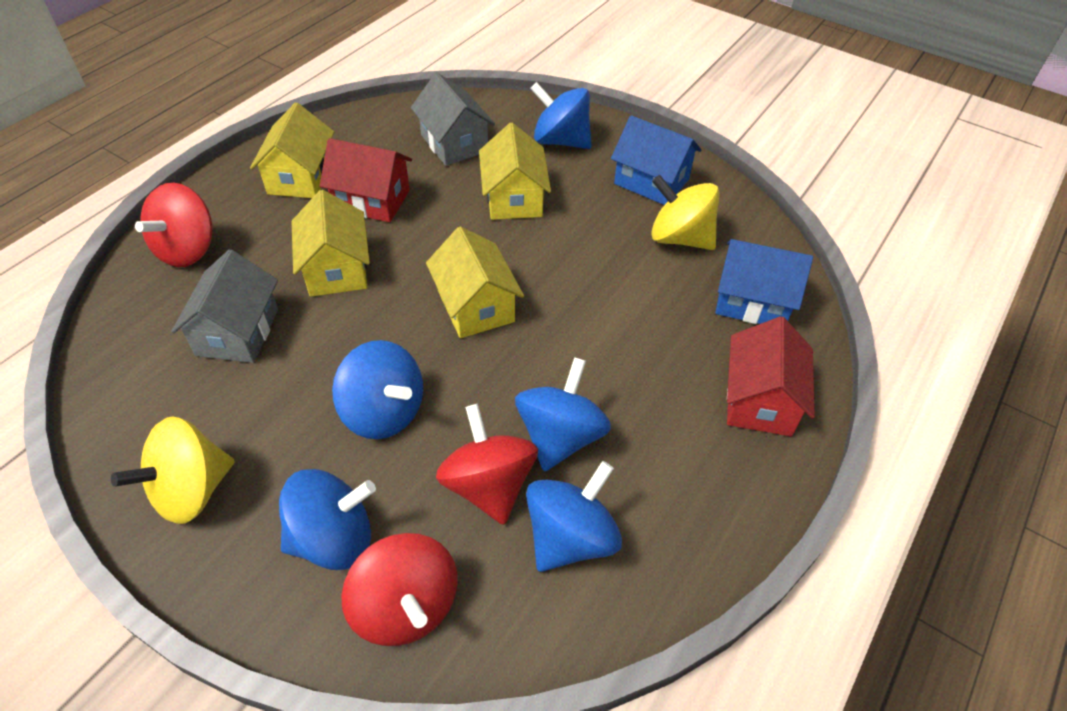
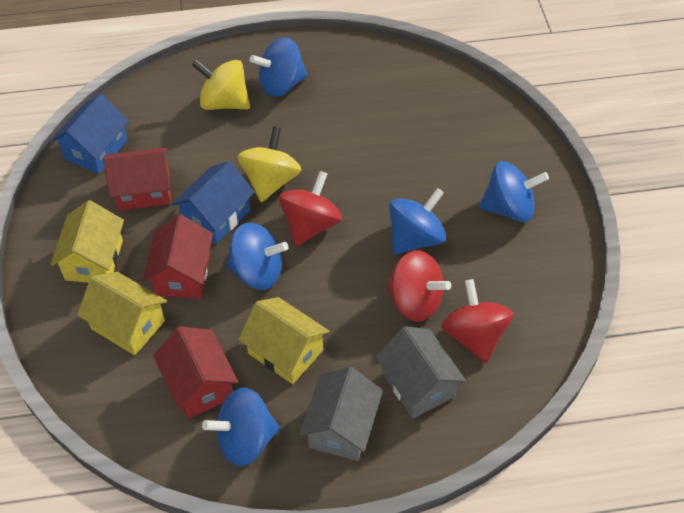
red house: 2 -> 3
yellow house: 4 -> 3

